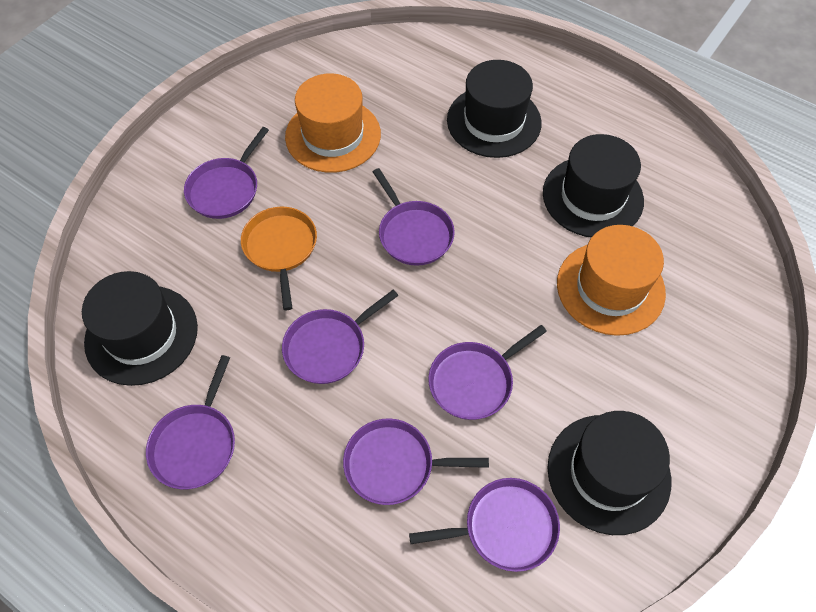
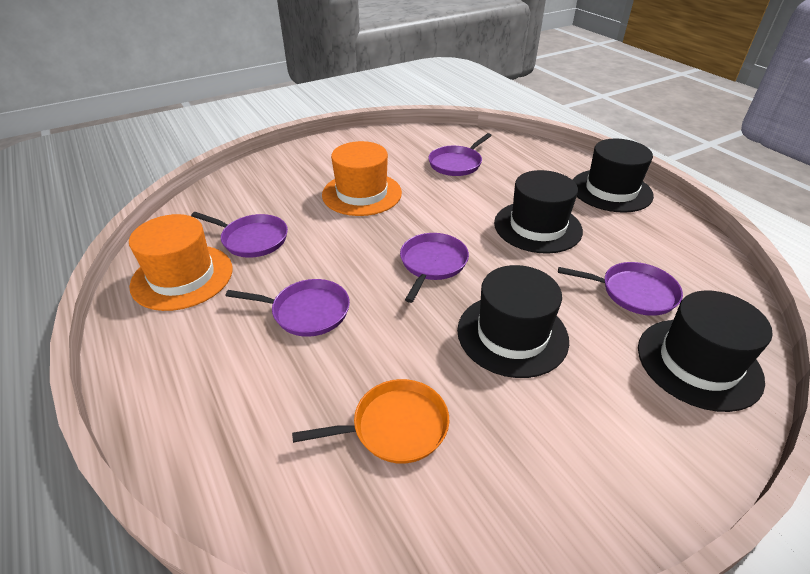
purple pan: 7 -> 5

